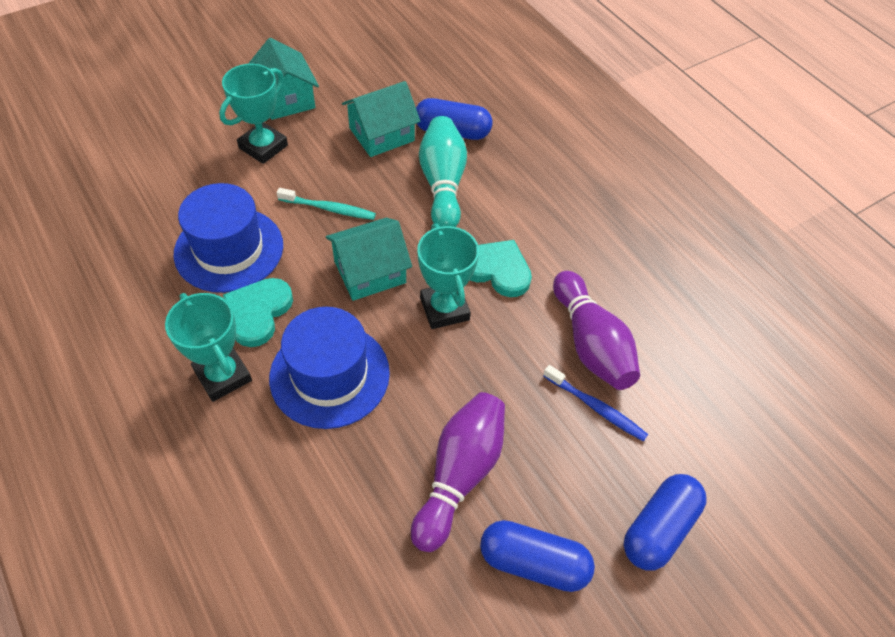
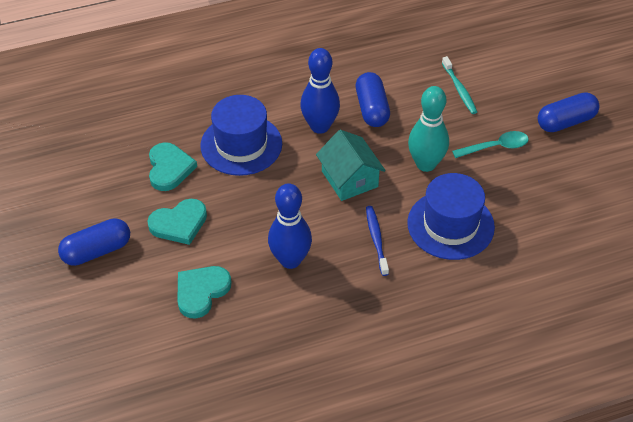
blue bowling pin: 0 -> 2
purple bowling pin: 2 -> 0
turquoise heart: 2 -> 3
turquoise house: 3 -> 1
turquoise spoon: 0 -> 1
turquoise trophy: 3 -> 0

